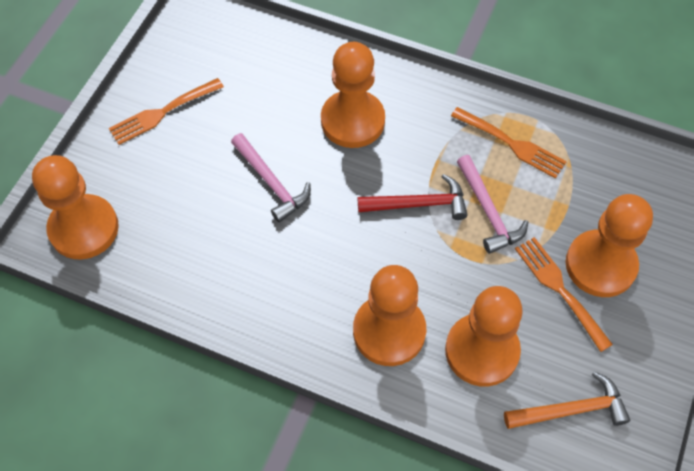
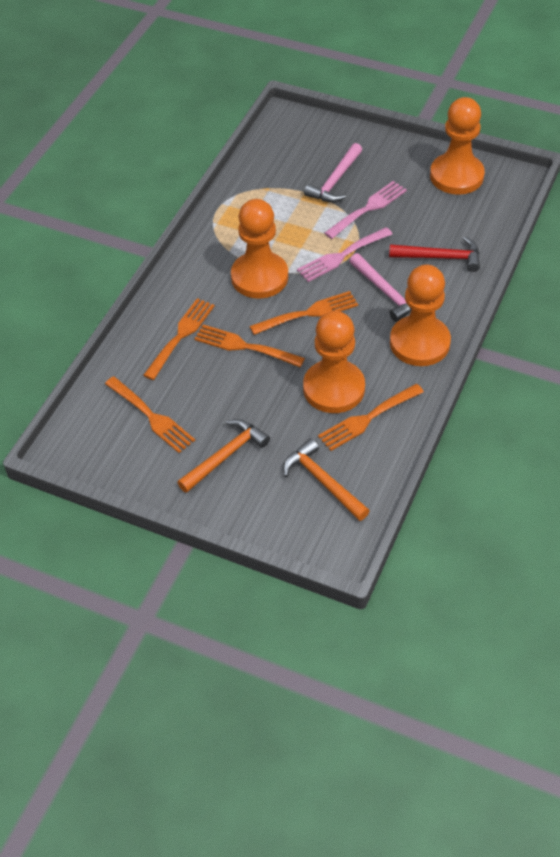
orange fork: 3 -> 5
orange hammer: 1 -> 2
orange pawn: 5 -> 4
pink fork: 0 -> 2

